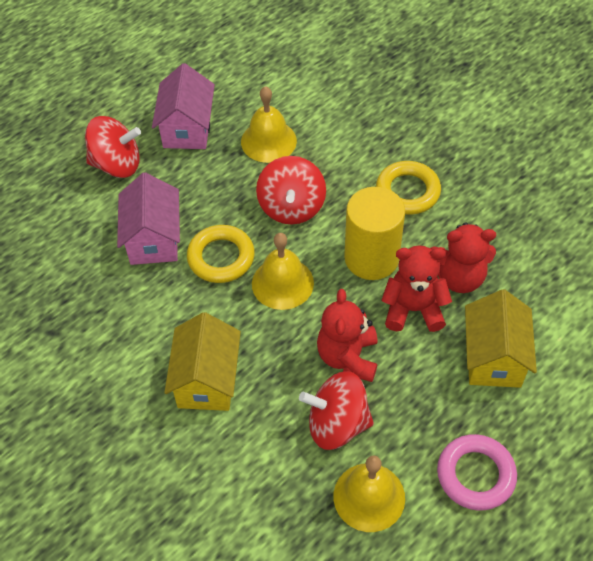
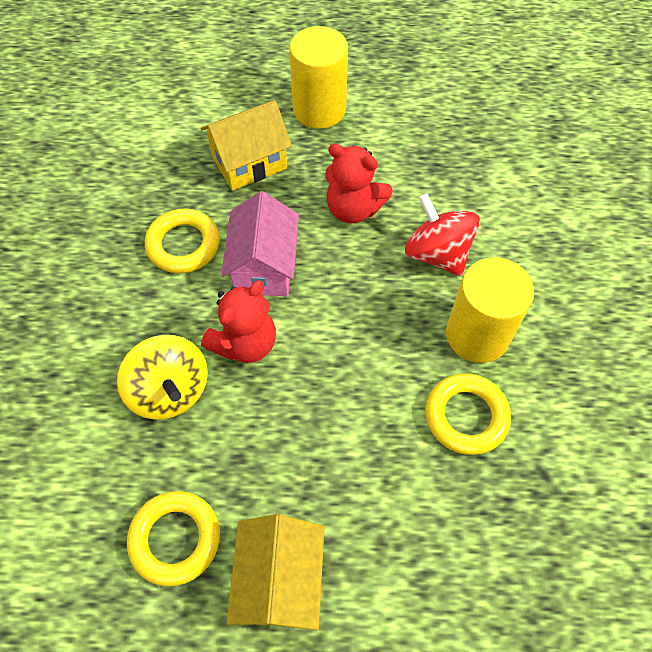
pink house: 2 -> 1
pink ring: 1 -> 0
red spinning top: 3 -> 1
red teddy bear: 3 -> 2
yellow bell: 3 -> 0
yellow cylinder: 1 -> 2
yellow ring: 2 -> 3
yellow spinning top: 0 -> 1

